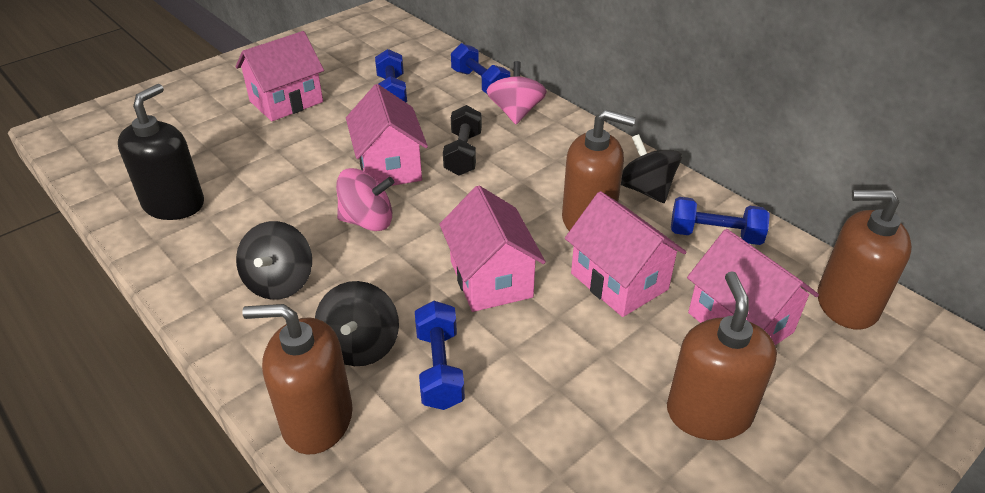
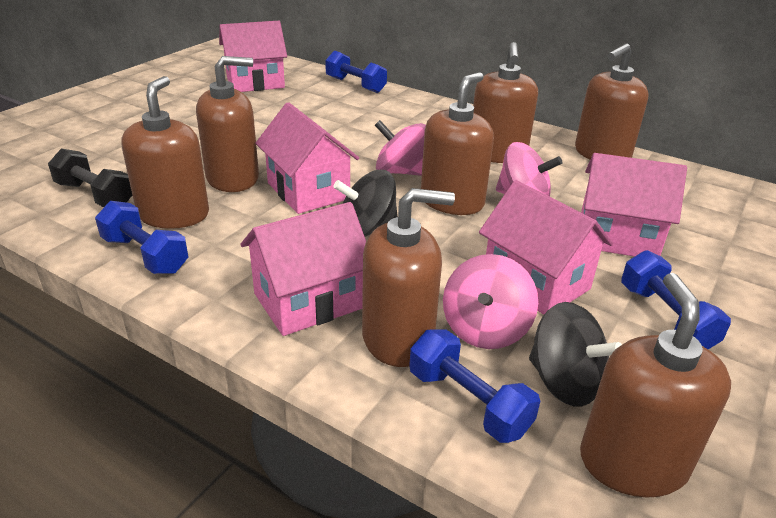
black soap dispenser: 1 -> 0
black spinning top: 3 -> 2
brown soap dispenser: 4 -> 7
pink spinning top: 2 -> 3

